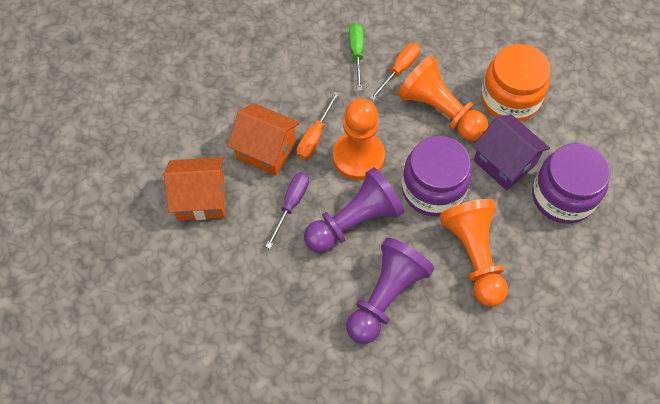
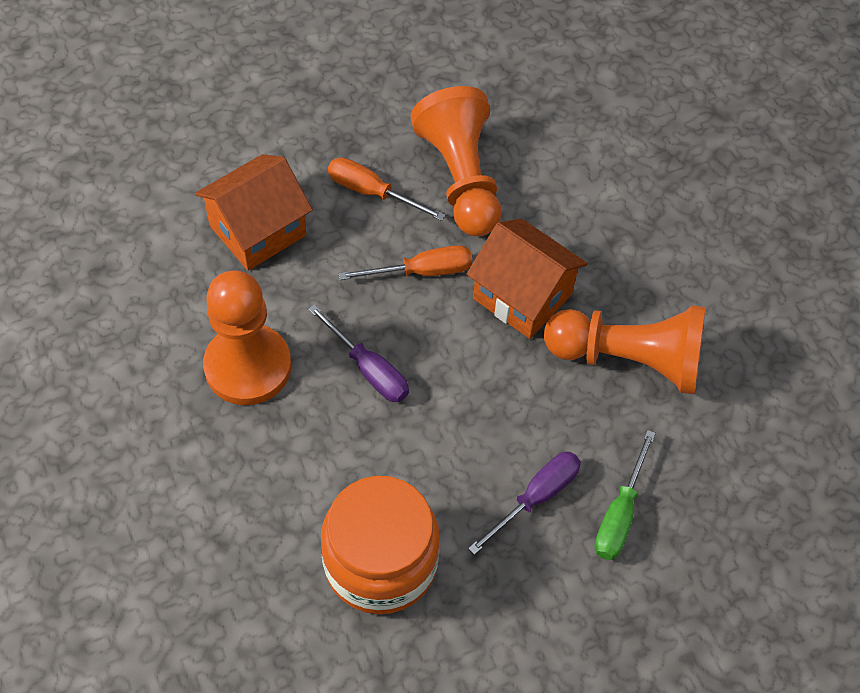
purple house: 1 -> 0
purple jar: 2 -> 0
purple pawn: 2 -> 0
purple screwdriver: 1 -> 2

